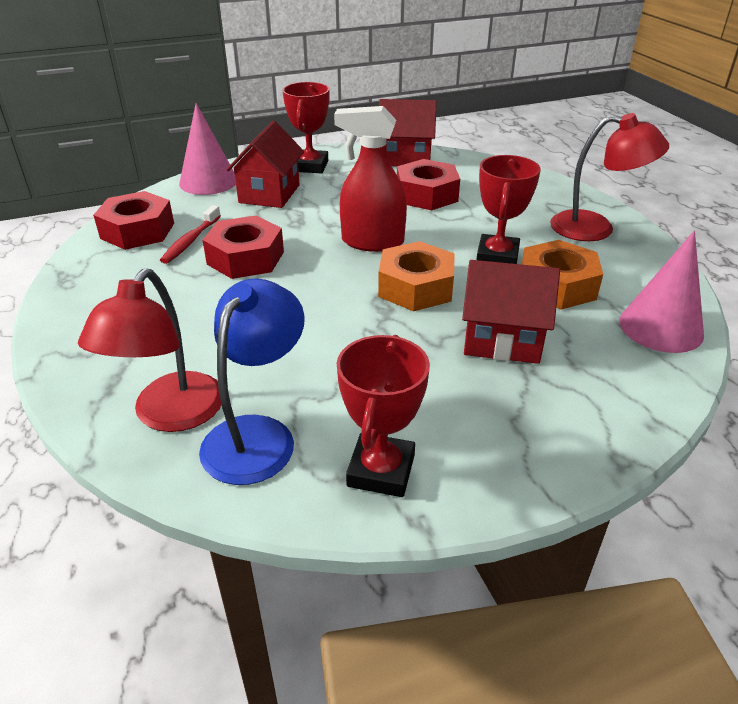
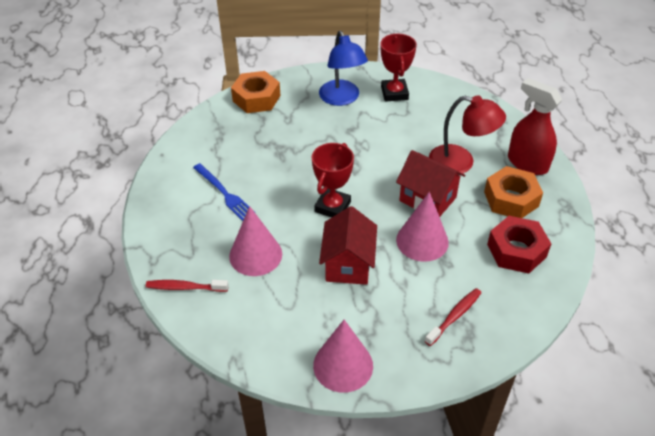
blue fork: 0 -> 1
pink cone: 2 -> 3
red house: 3 -> 2
red lamp: 2 -> 1
red nut: 3 -> 1
red toothbrush: 1 -> 2
red trophy: 3 -> 2

